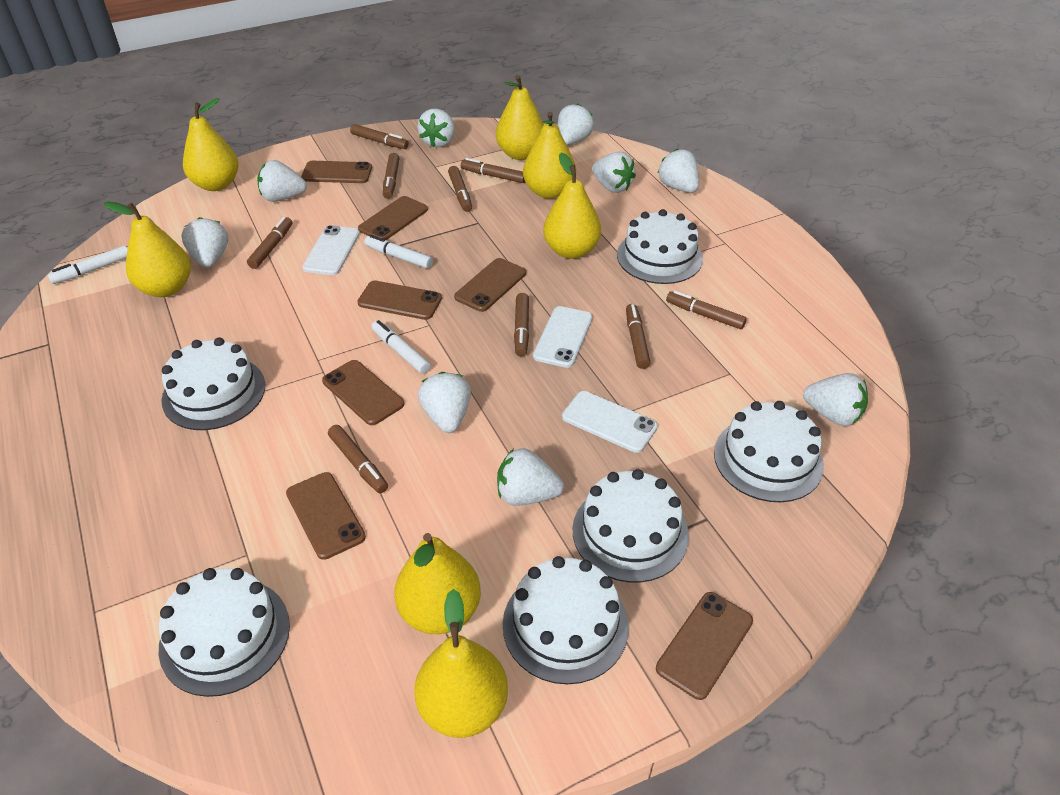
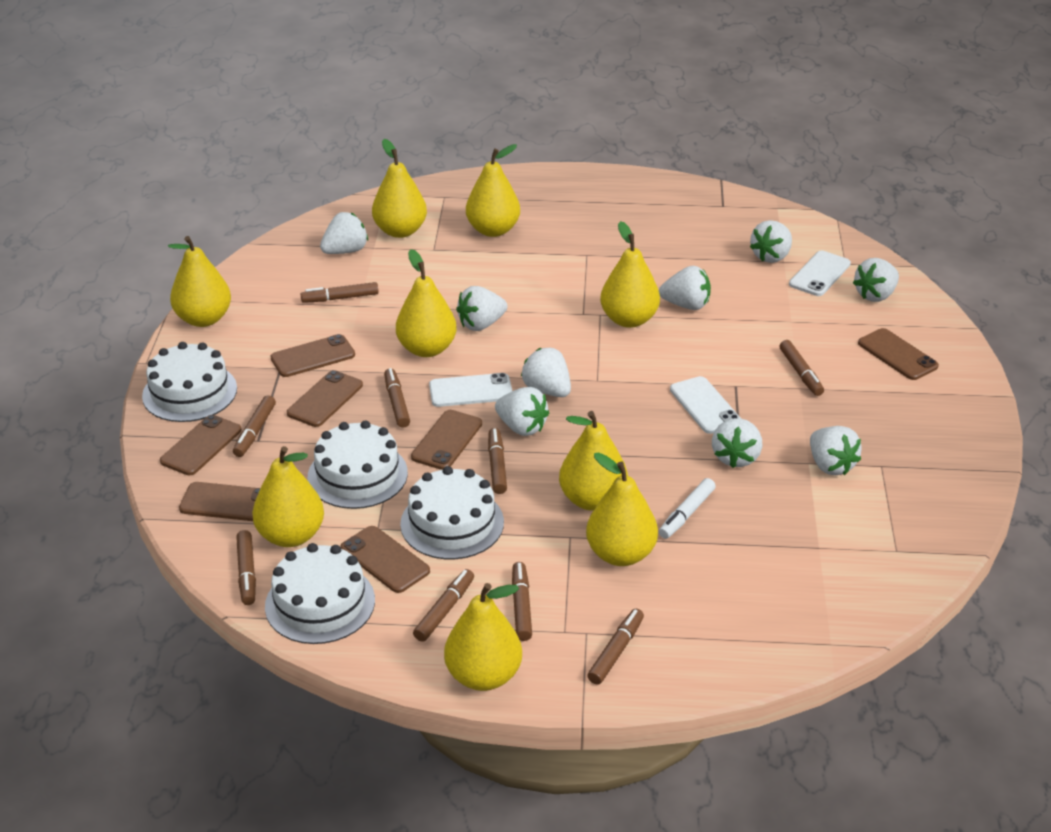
white cake: 6 -> 4
white marker: 3 -> 1
yellow pear: 7 -> 9

